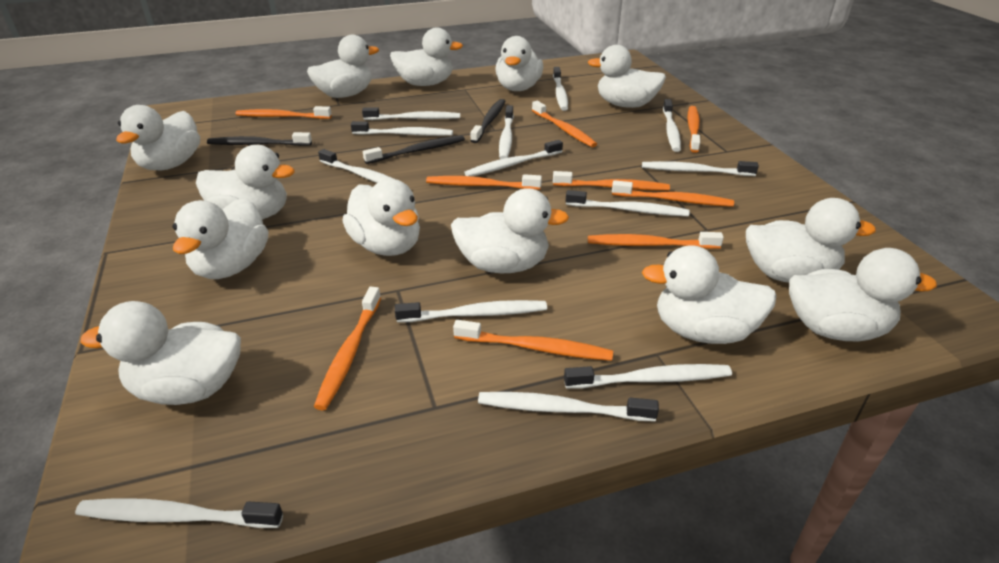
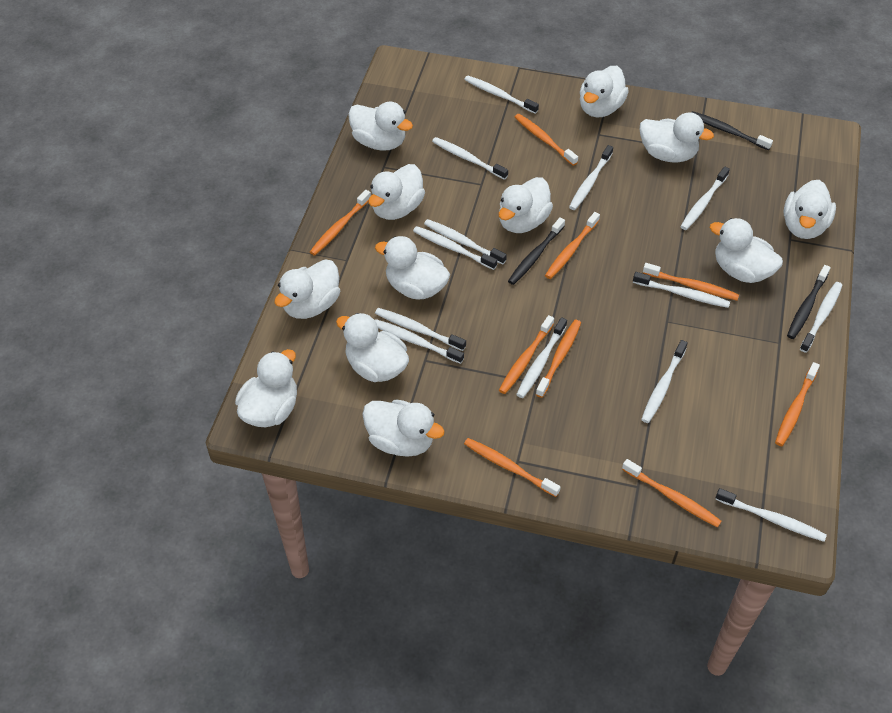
white duck: 13 -> 12

